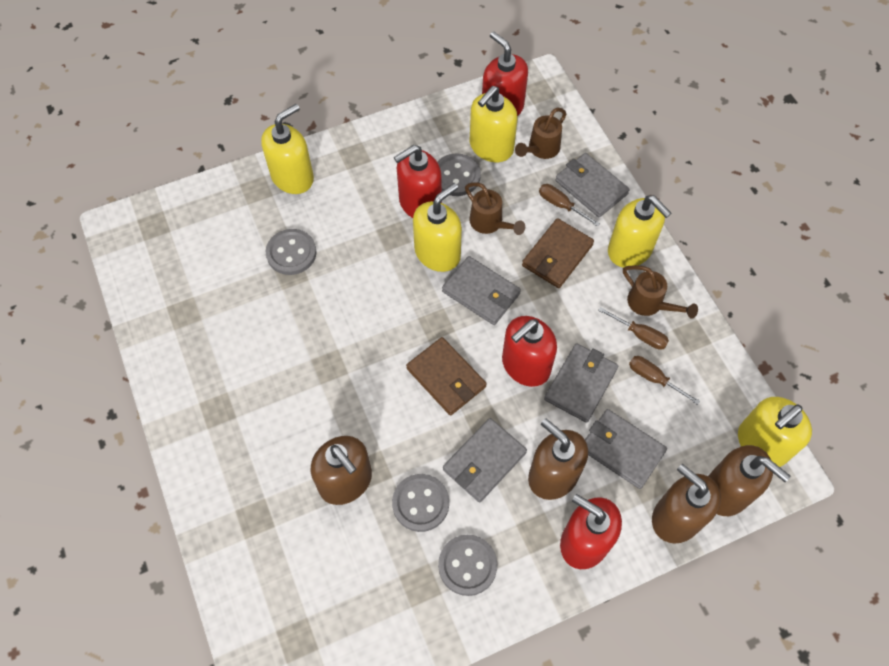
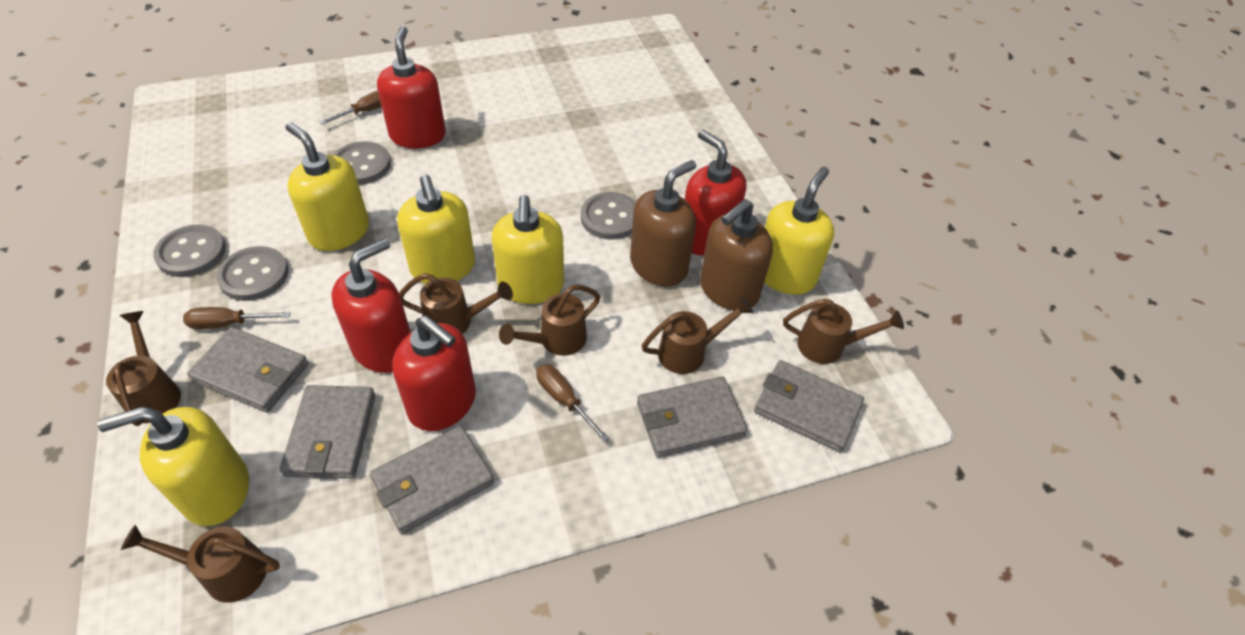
brown soap dispenser: 4 -> 2
brown wallet: 2 -> 0
brown watering can: 3 -> 6

